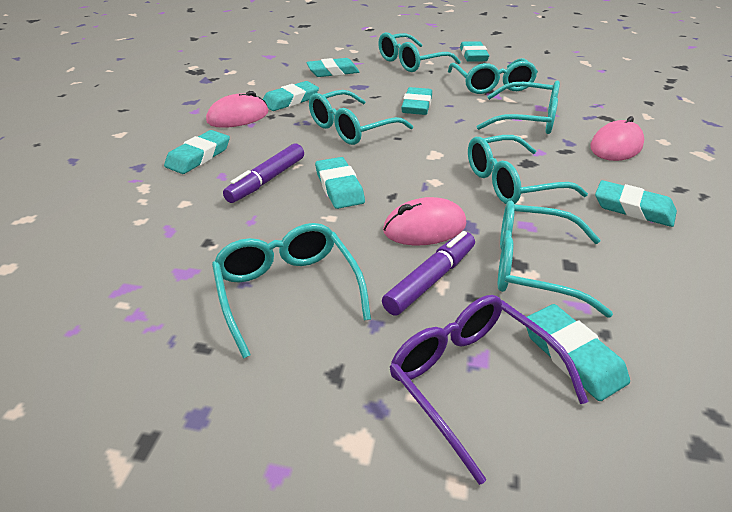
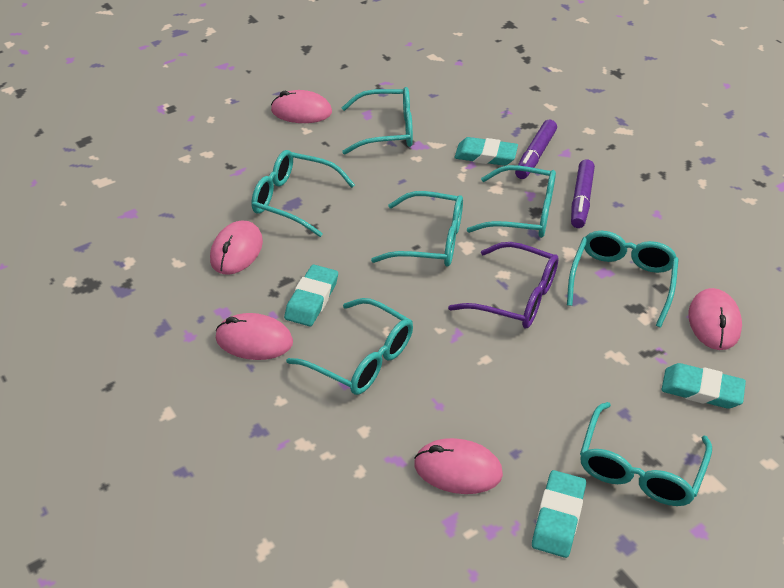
pink mouse: 3 -> 5
turquoise eraser: 8 -> 4

